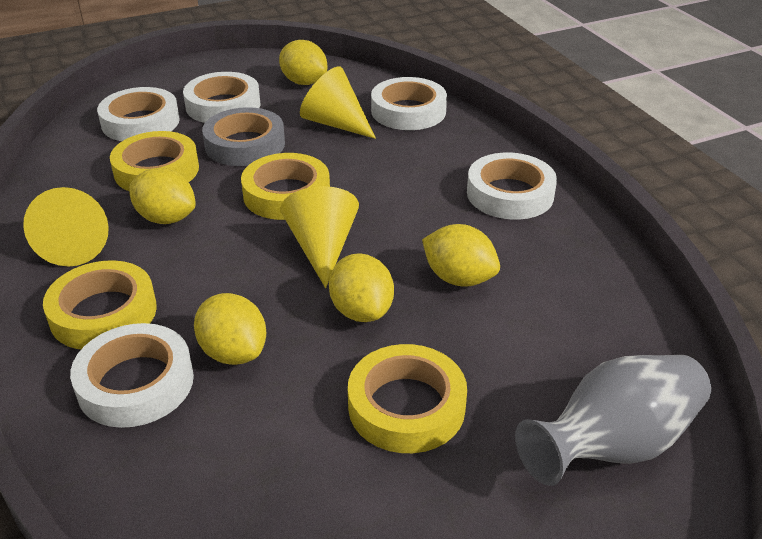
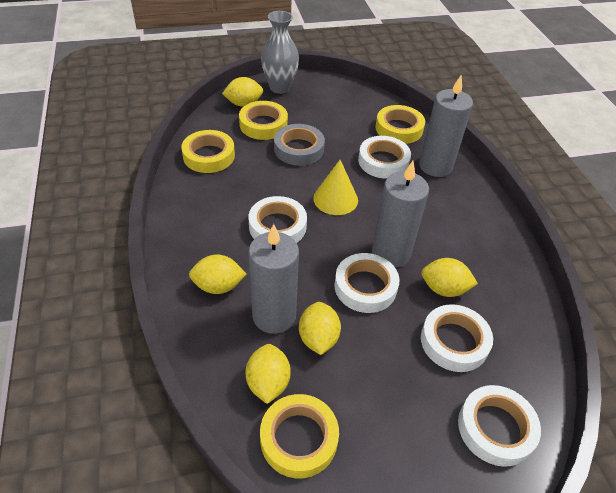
grey candle: 0 -> 3
yellow cone: 3 -> 1

